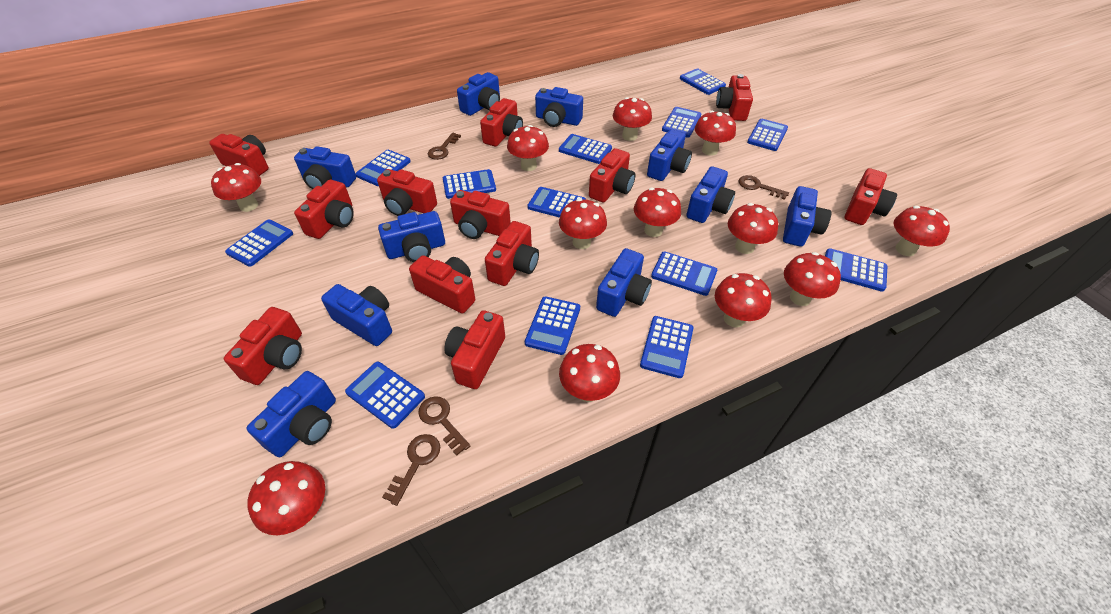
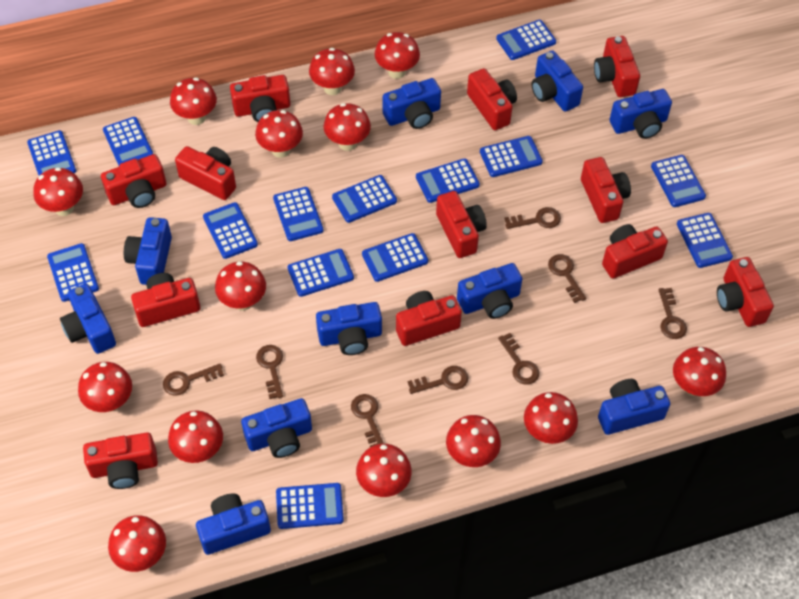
blue calculator: 13 -> 14
brown key: 4 -> 8
red mushroom: 12 -> 14

